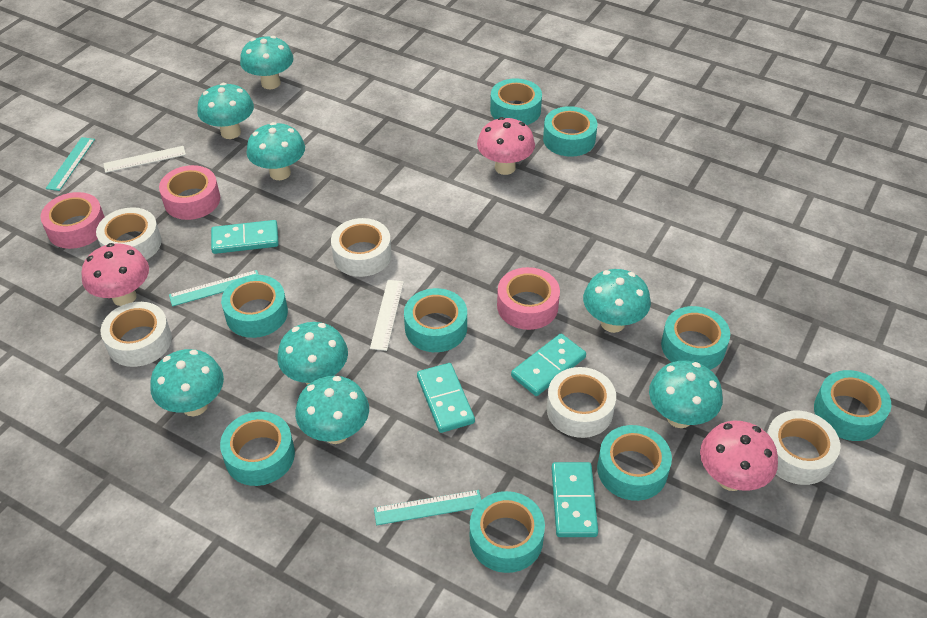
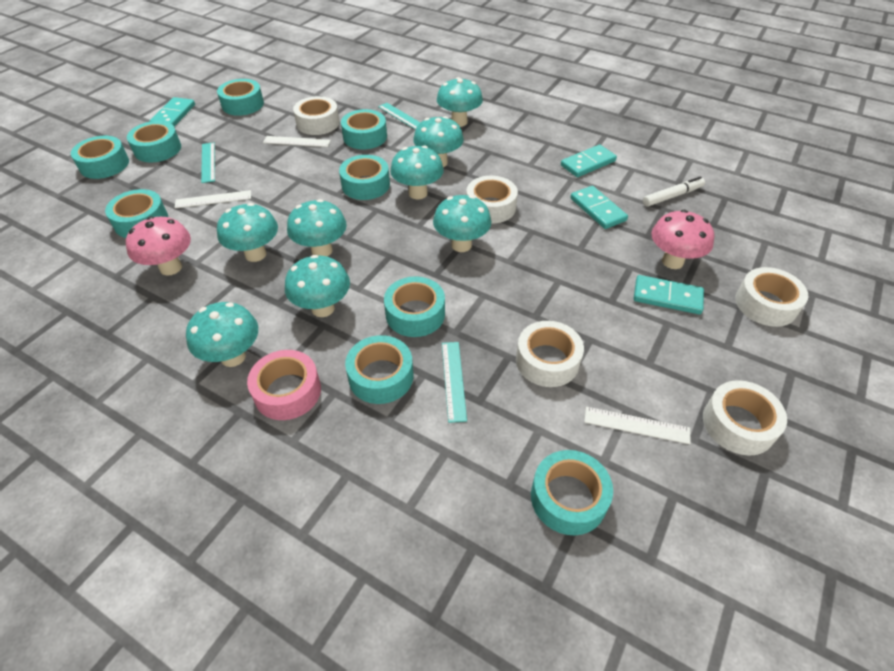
pink mushroom: 3 -> 2
pink tape: 3 -> 1
white marker: 0 -> 1
white ruler: 2 -> 3

